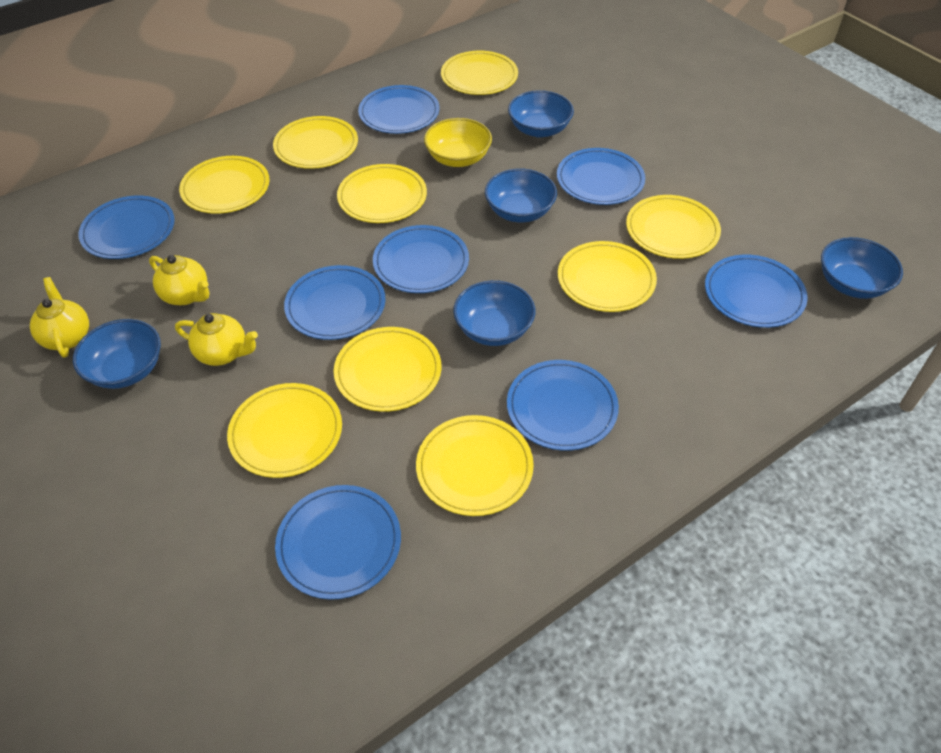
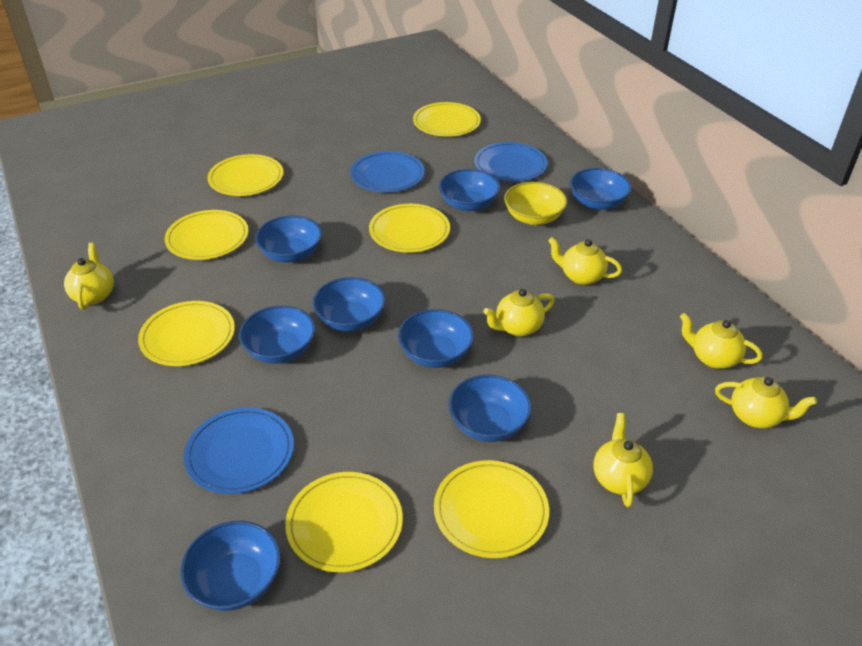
blue bowl: 5 -> 8
blue plate: 8 -> 3
yellow plate: 9 -> 7
yellow teapot: 3 -> 6

